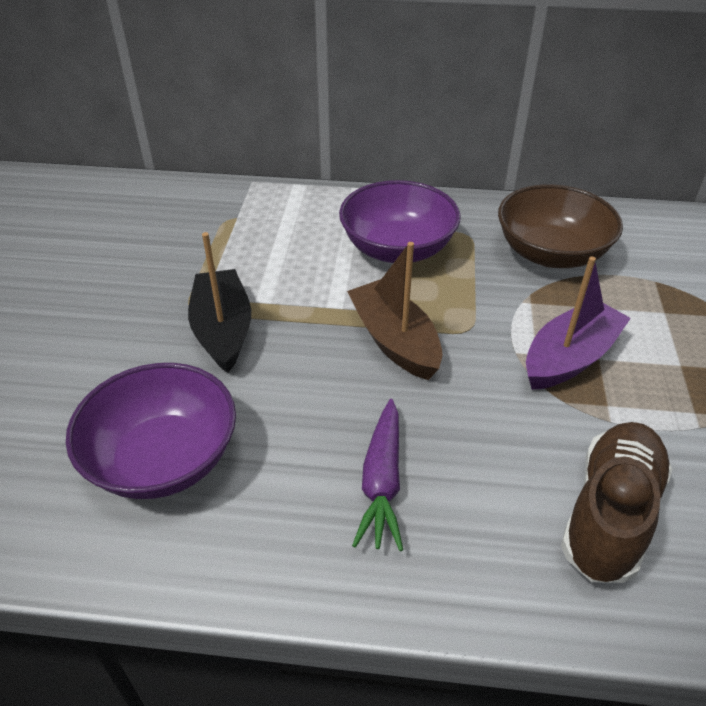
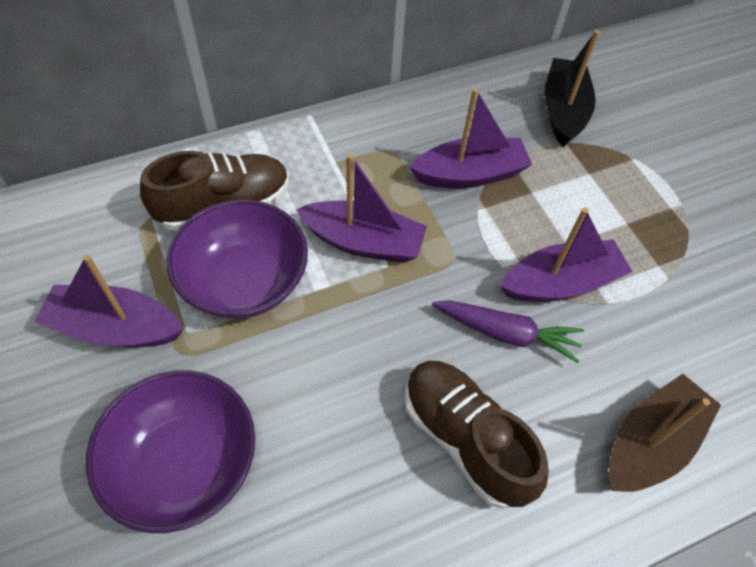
brown bowl: 1 -> 0
brown shoe: 1 -> 2
purple boat: 1 -> 4

